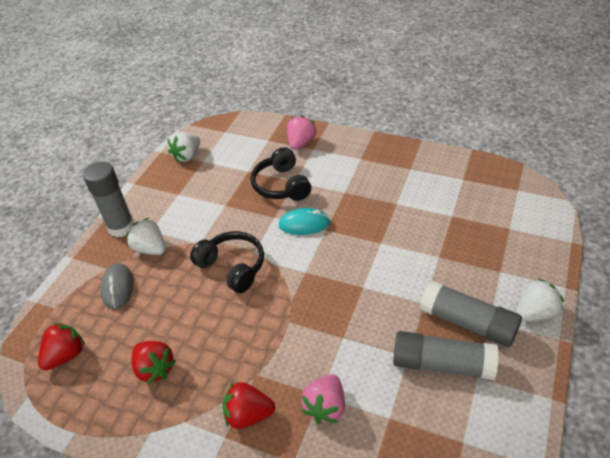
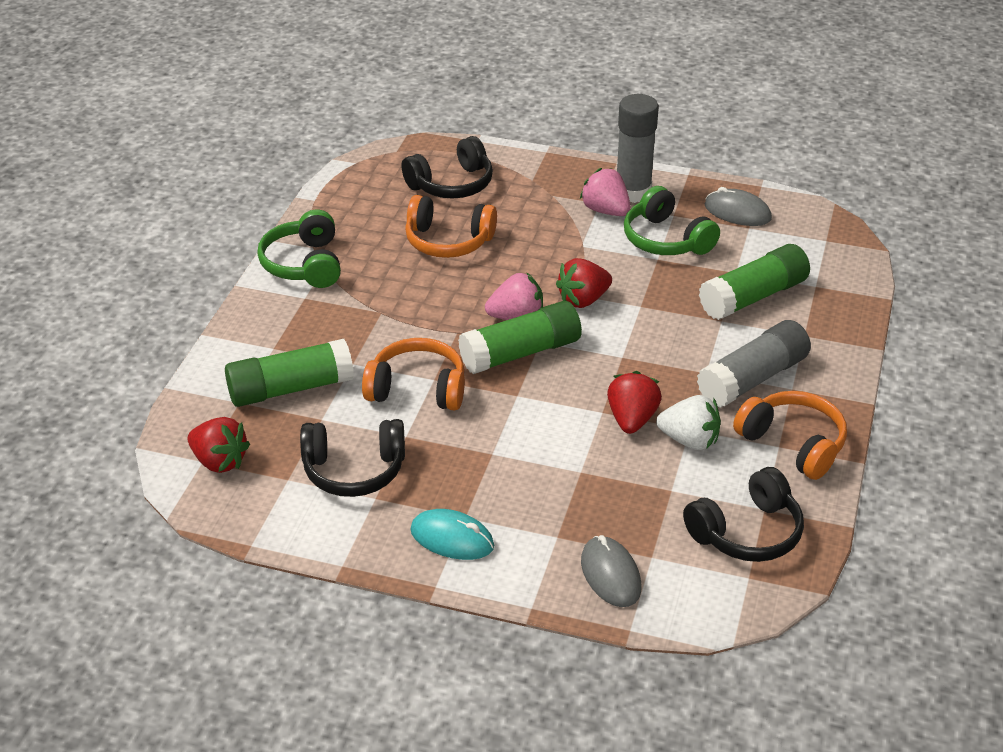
black headphones: 2 -> 3
green glue stick: 0 -> 3
green headphones: 0 -> 2
grey glue stick: 3 -> 2
grey mouse: 1 -> 2
orange headphones: 0 -> 3
white strawberry: 3 -> 1

